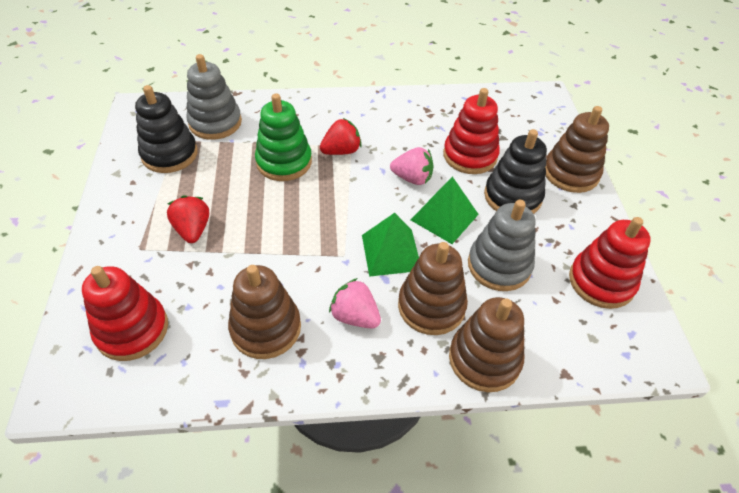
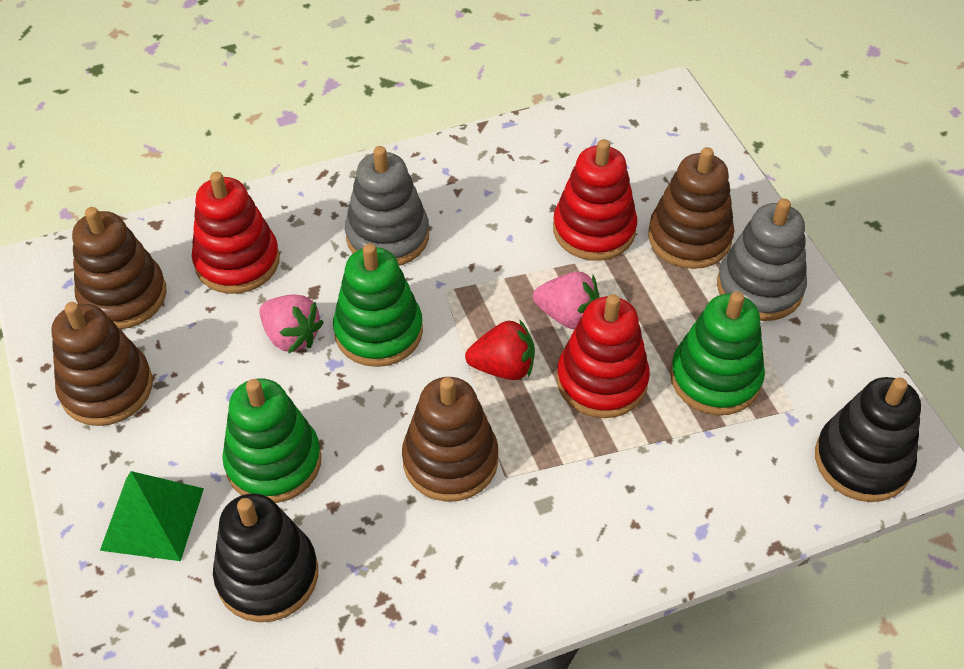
green pyramid: 2 -> 1
green stacking toy: 1 -> 3
red strawberry: 2 -> 1

